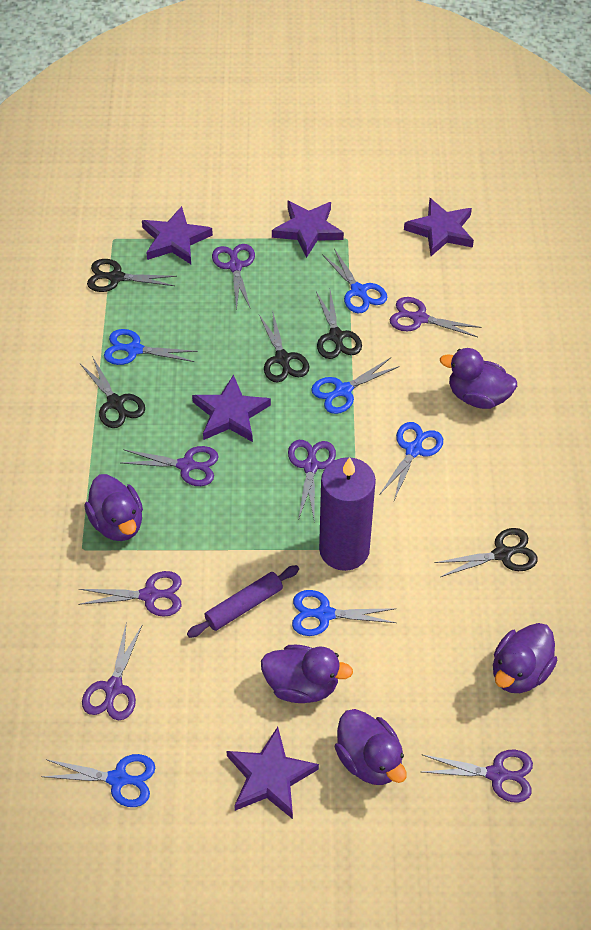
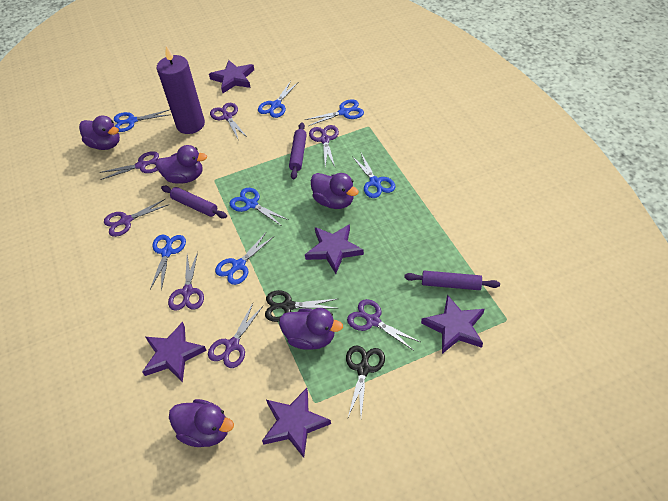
black scissors: 5 -> 2
blue scissors: 6 -> 7
purple rolling pin: 1 -> 3

